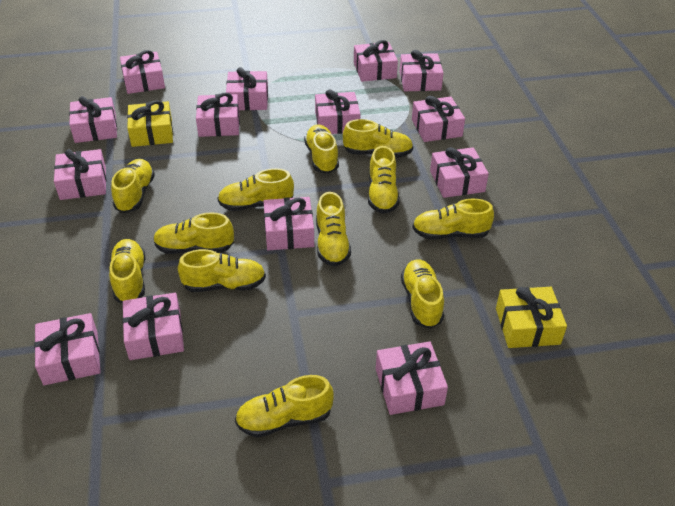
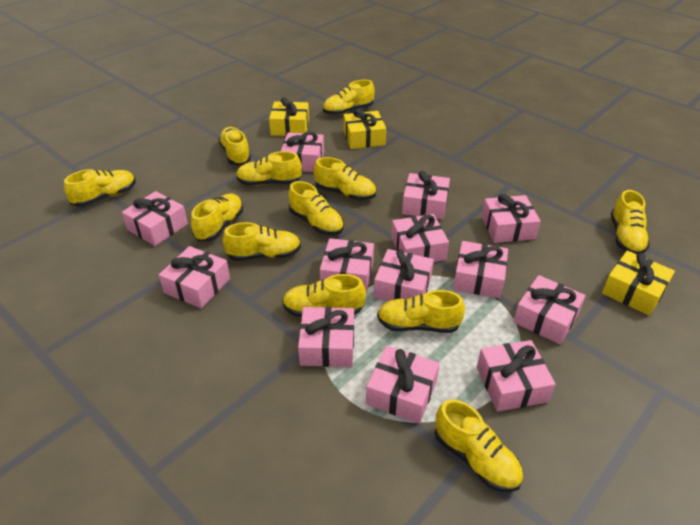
pink gift: 14 -> 13
yellow gift: 2 -> 3

